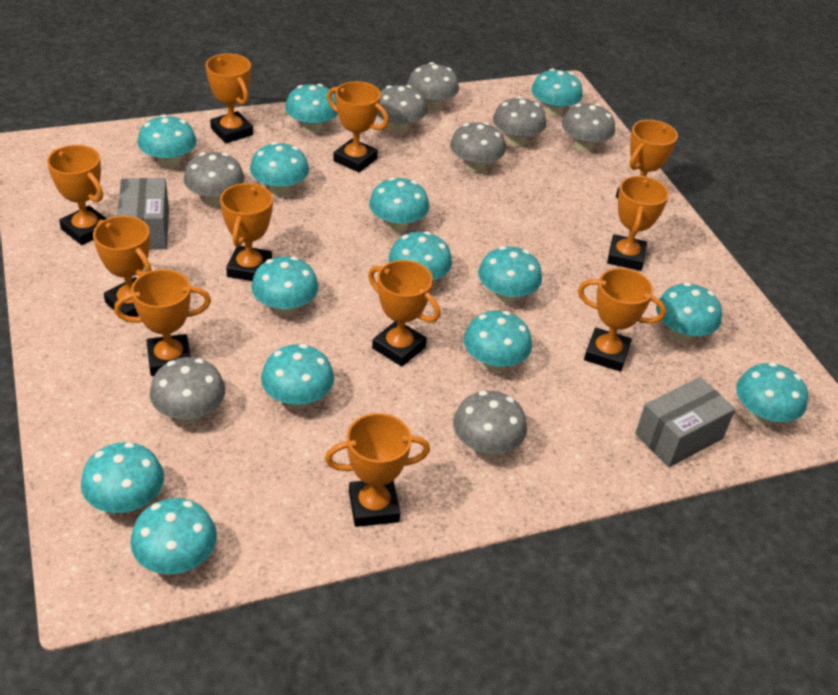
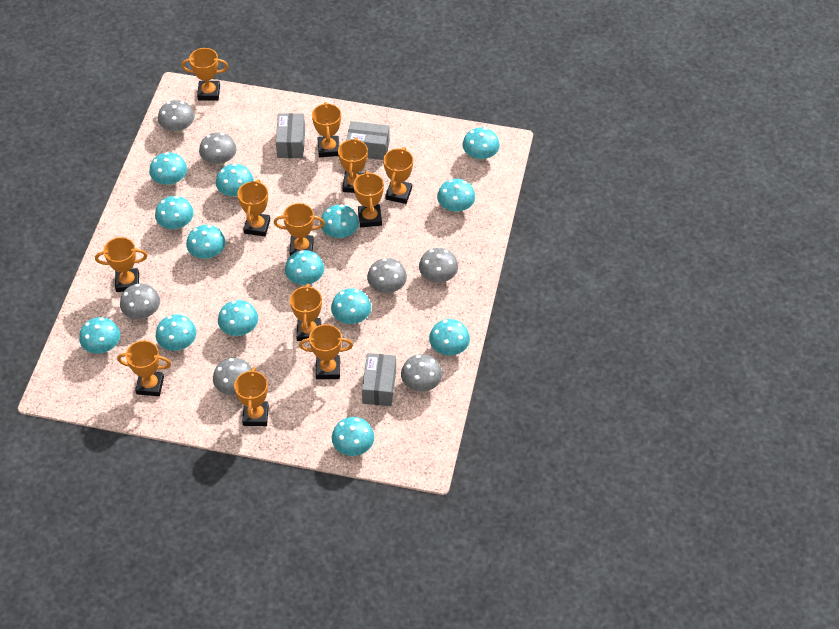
grey box: 2 -> 3
grey mushroom: 8 -> 7
orange trophy: 11 -> 12

